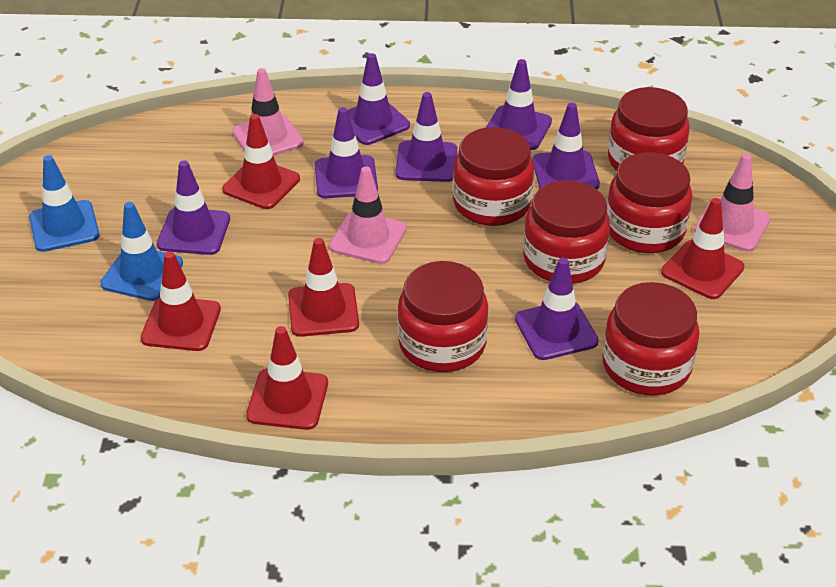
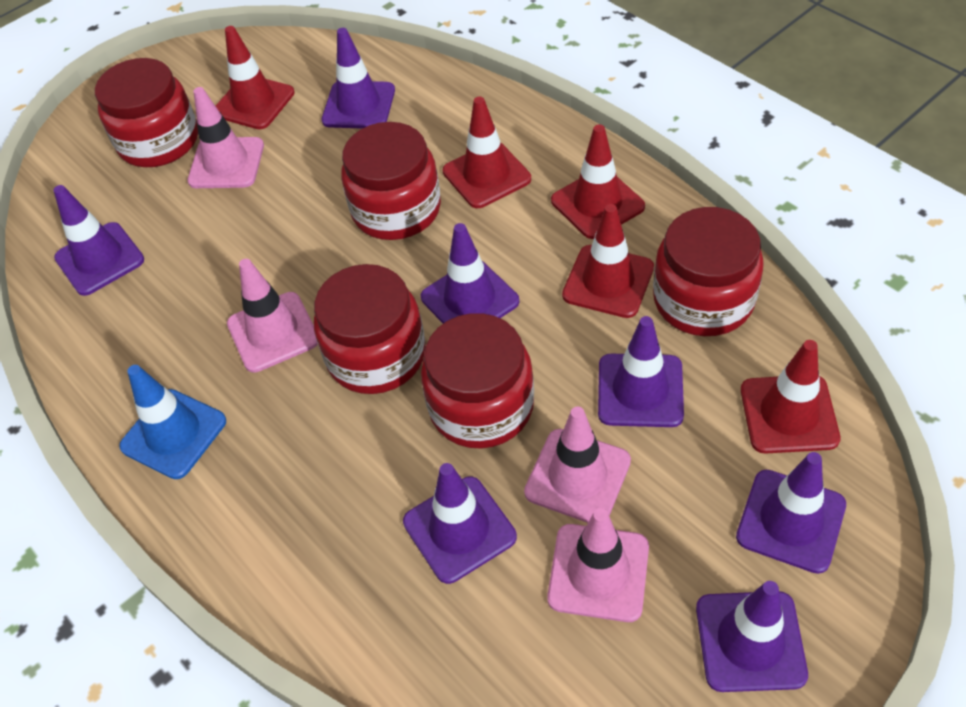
blue traffic cone: 2 -> 1
pink traffic cone: 3 -> 4
red jar: 6 -> 5

